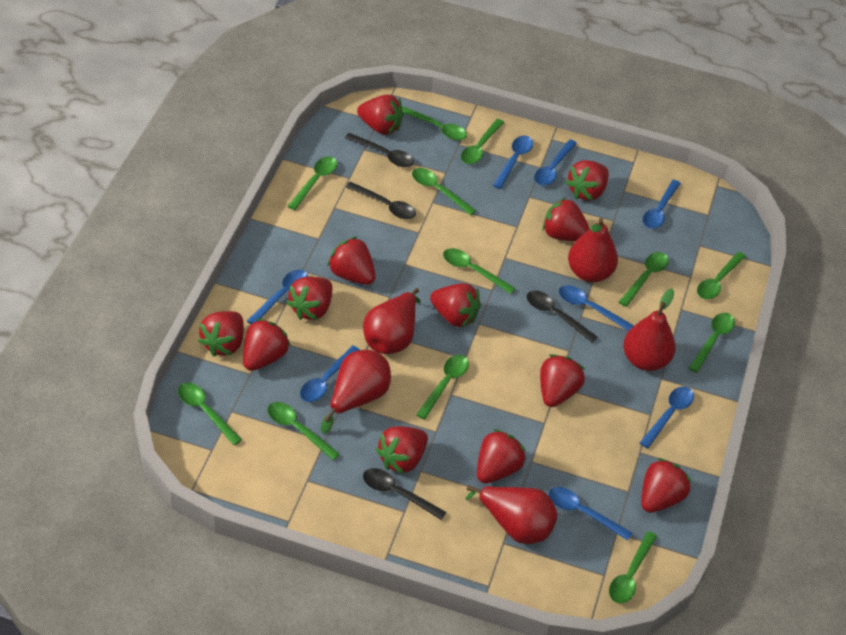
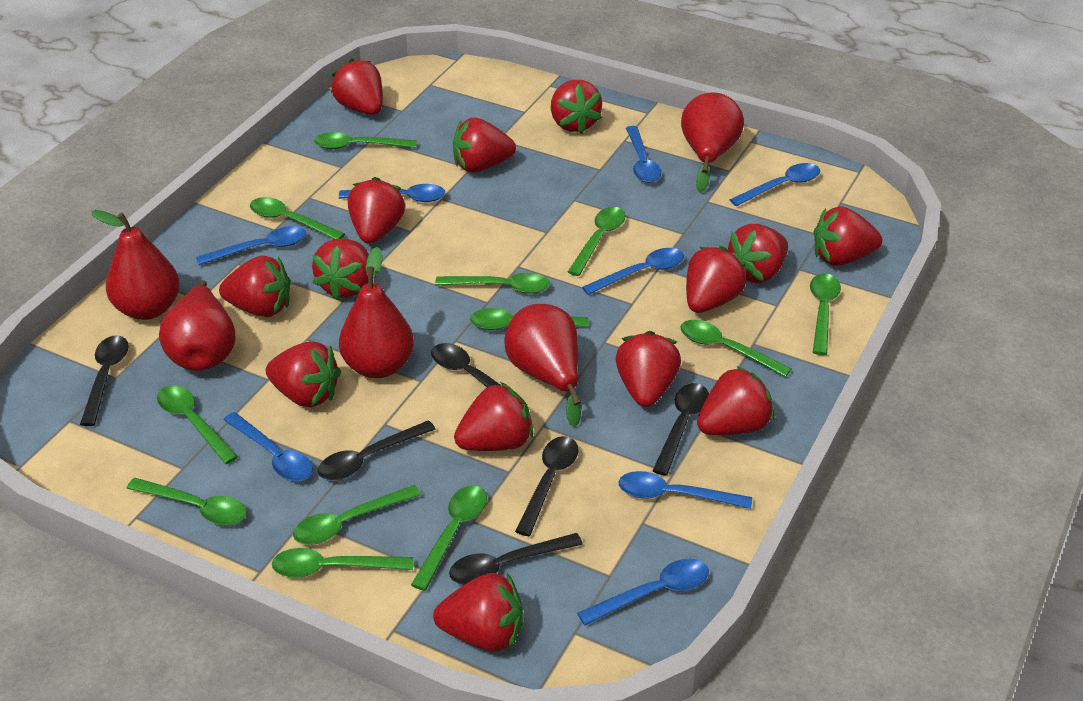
black spoon: 4 -> 6
red strawberry: 12 -> 14

